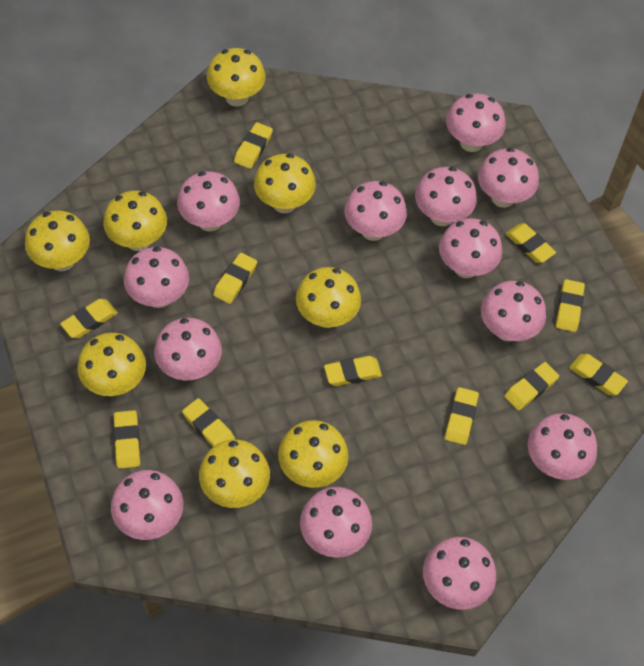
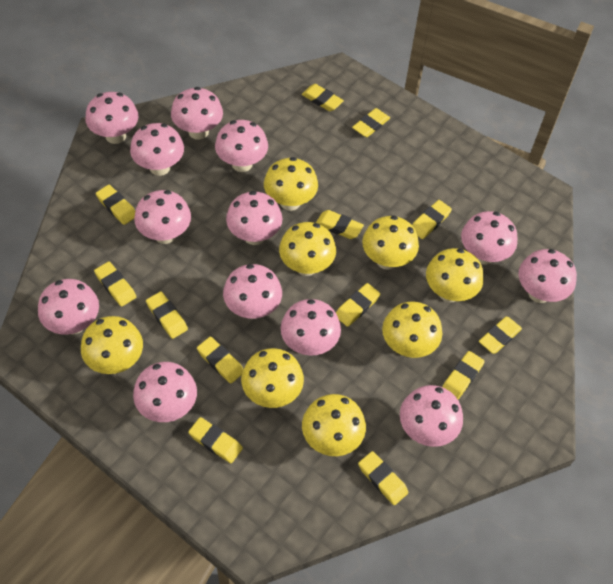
yellow eraser: 11 -> 13

